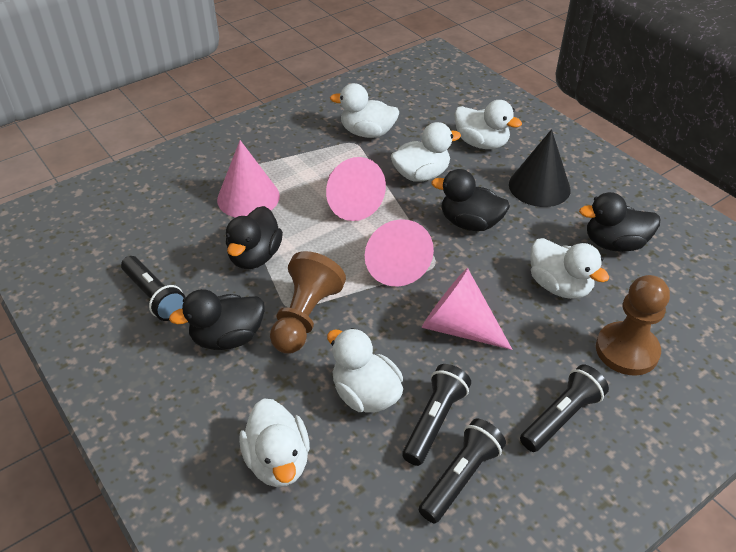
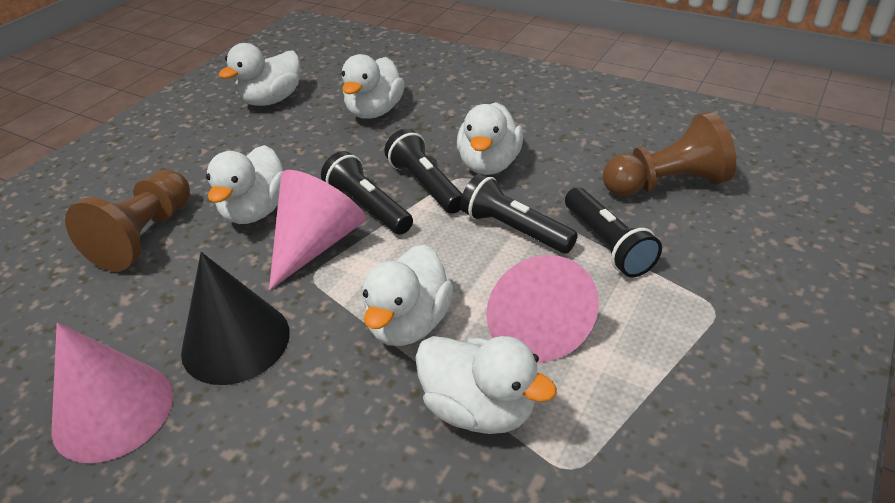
black duck: 4 -> 0
pink cone: 4 -> 3

